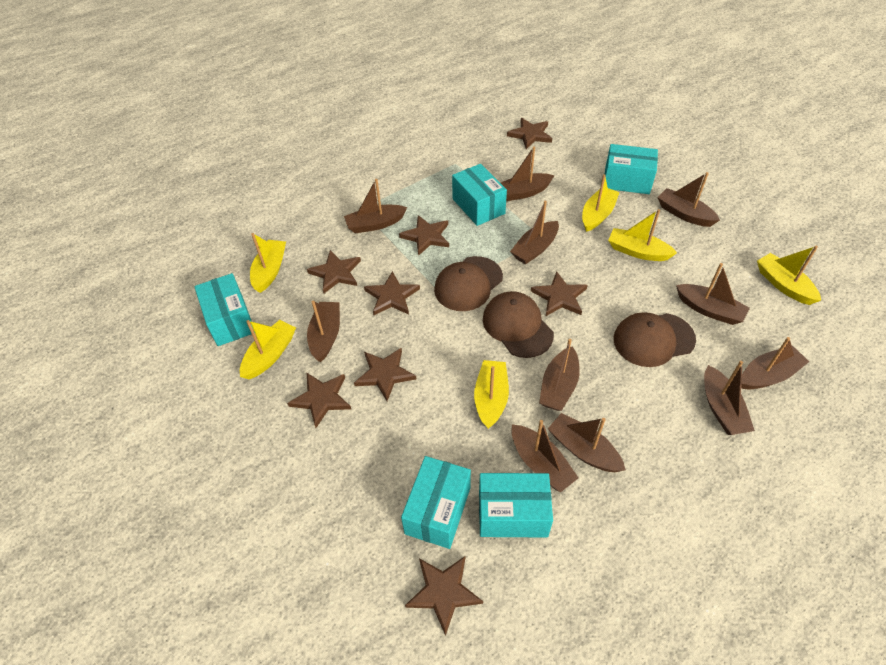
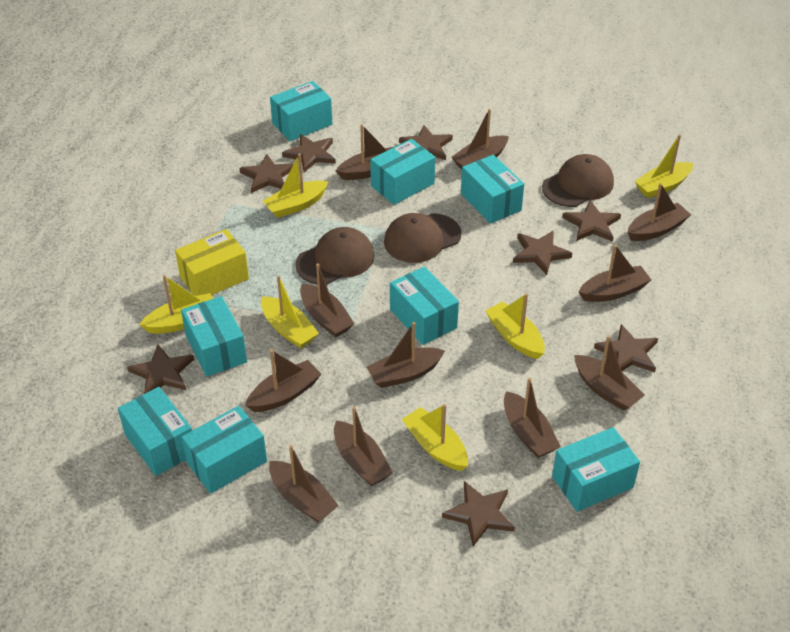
turquoise box: 5 -> 8
yellow box: 0 -> 1

